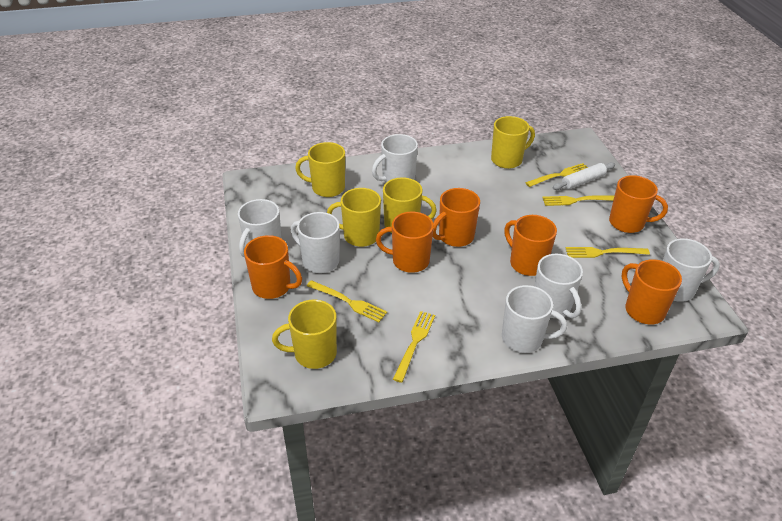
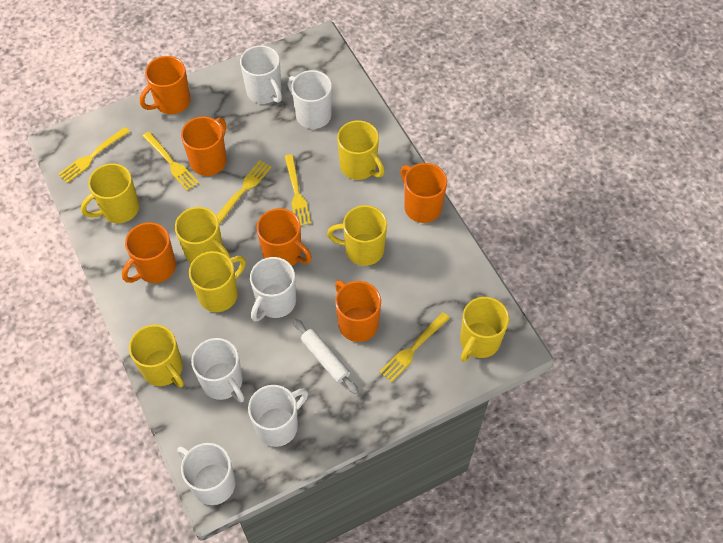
yellow mug: 5 -> 7

